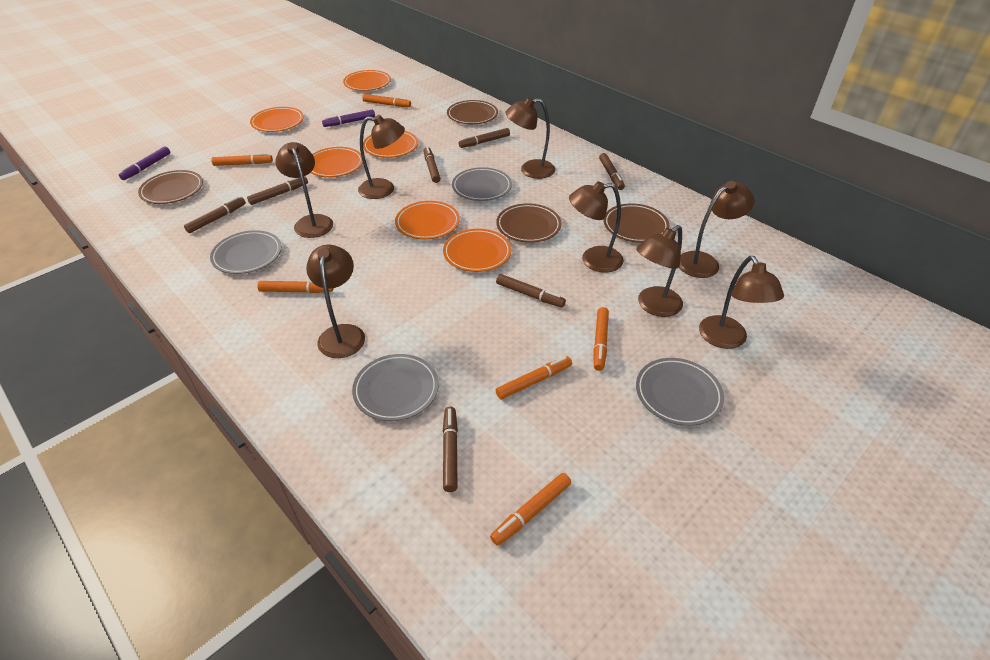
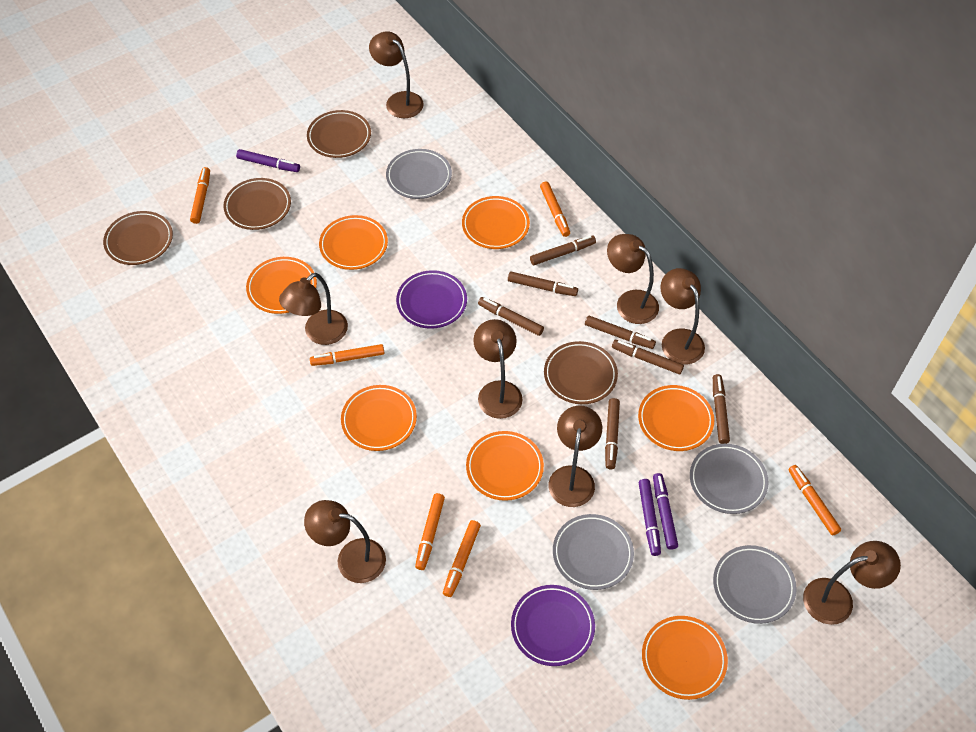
orange plate: 6 -> 7
purple marker: 2 -> 3
purple plate: 0 -> 2

